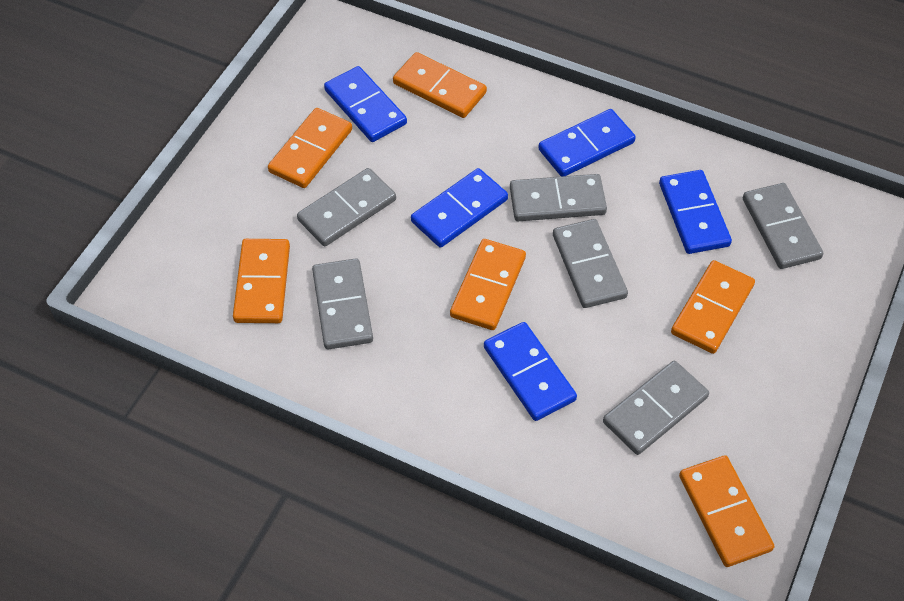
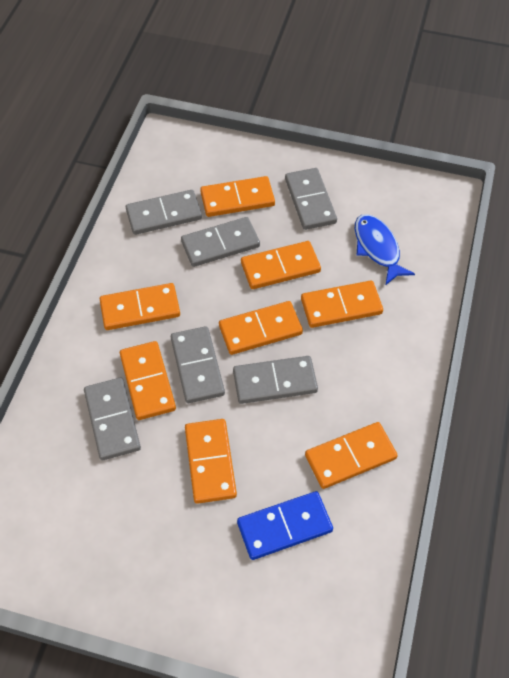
blue domino: 5 -> 1
blue fish: 0 -> 1
orange domino: 6 -> 8

